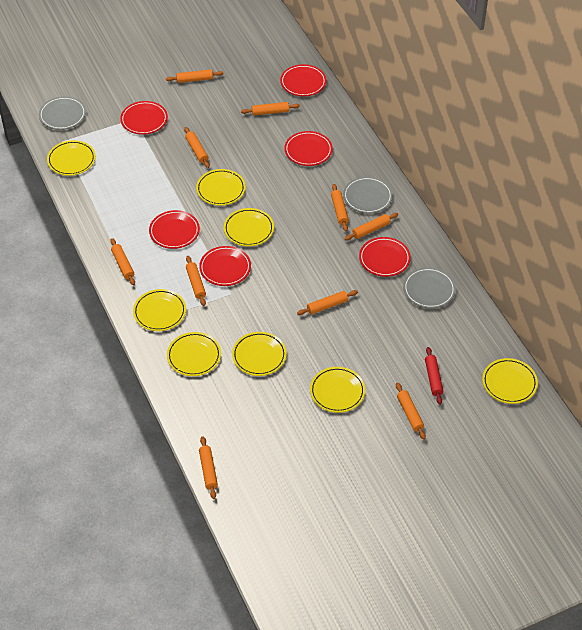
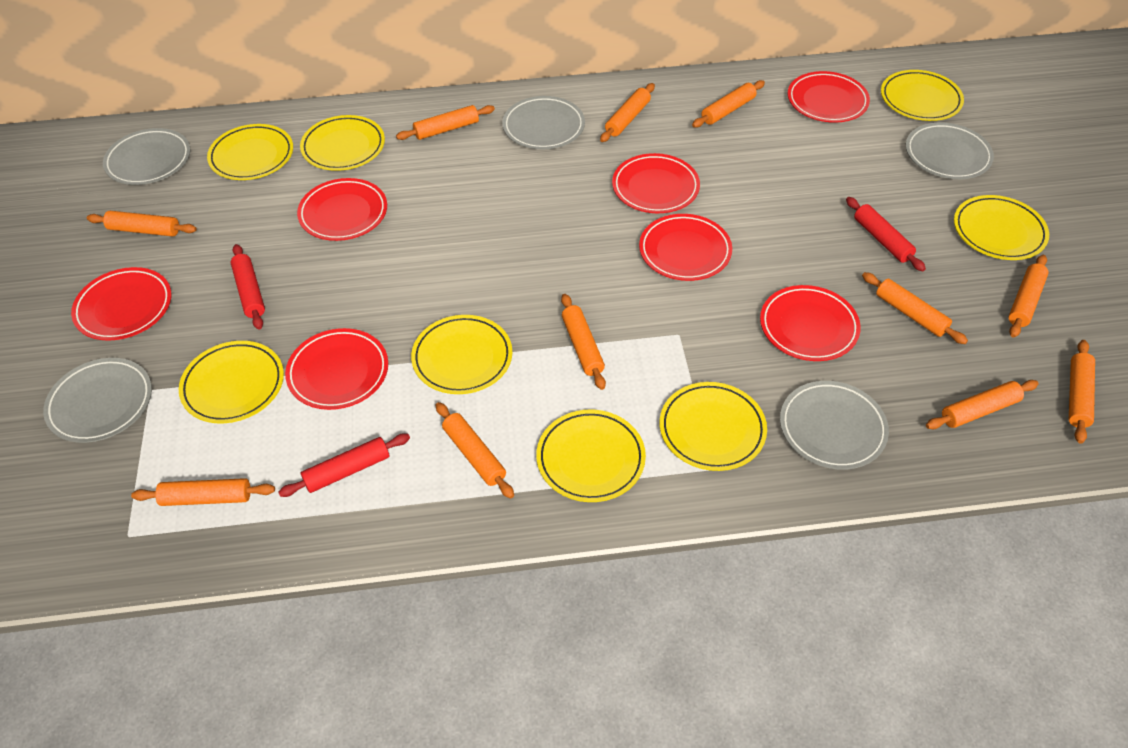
grey plate: 3 -> 5
orange rolling pin: 10 -> 11
red plate: 6 -> 7
red rolling pin: 1 -> 3

